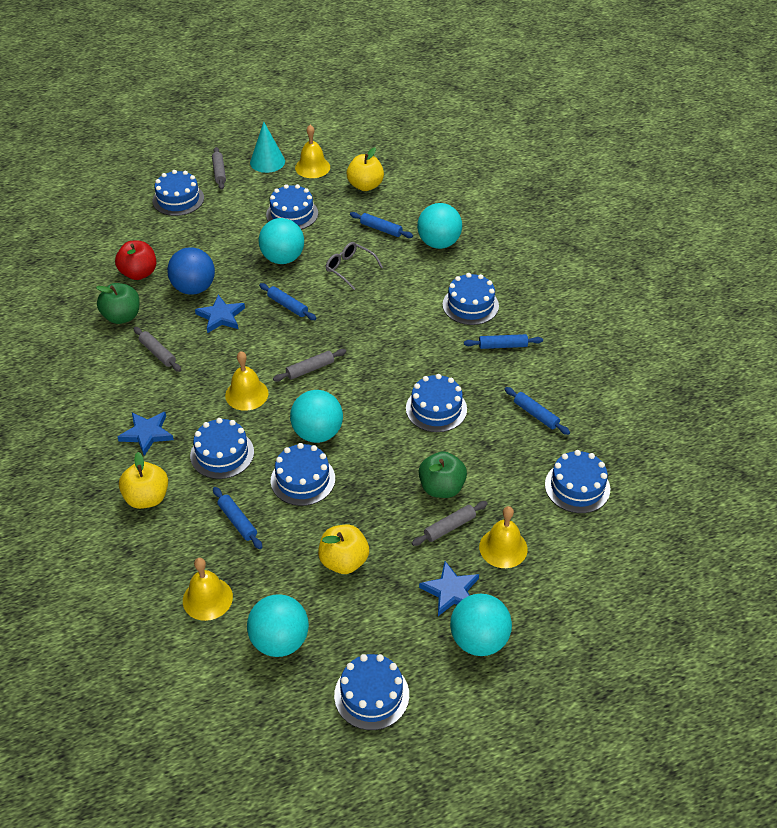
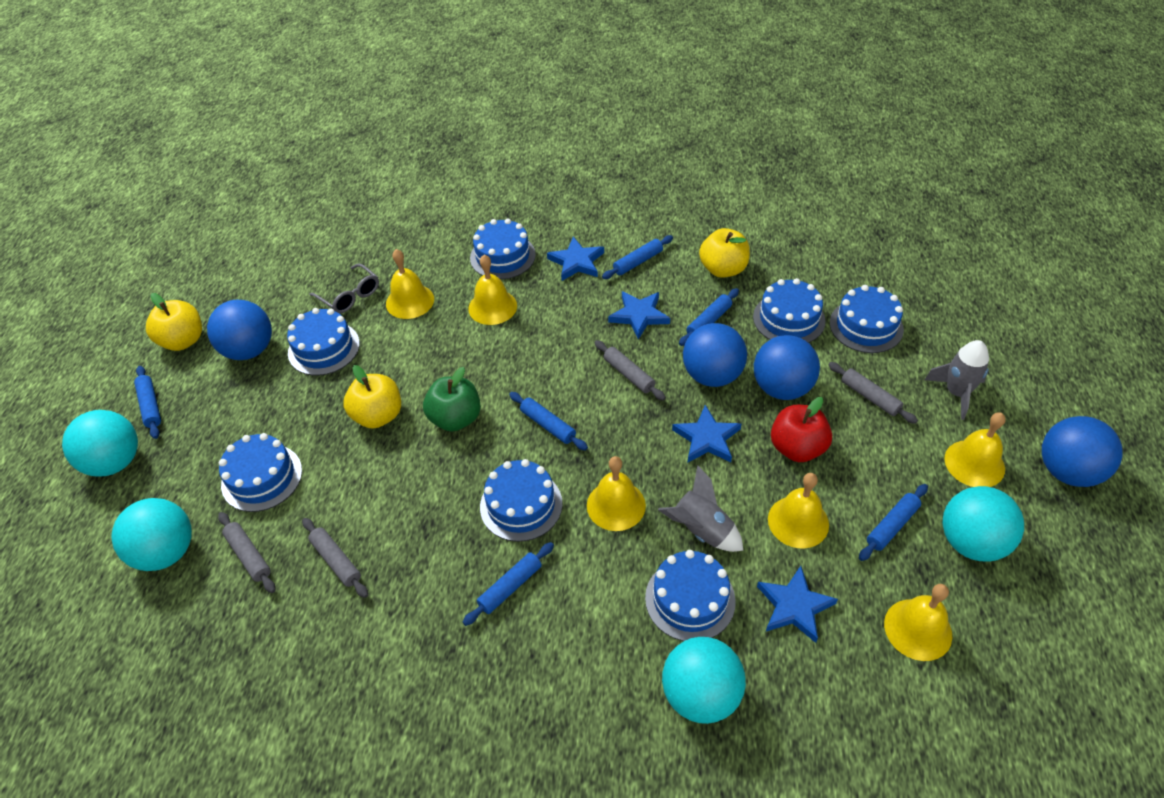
blue ball: 1 -> 4
blue cake: 8 -> 7
blue rolling pin: 5 -> 6
blue star: 3 -> 4
green apple: 2 -> 1
grey rocket: 0 -> 2
turquoise ball: 5 -> 4
turquoise cone: 1 -> 0
yellow bell: 4 -> 6

